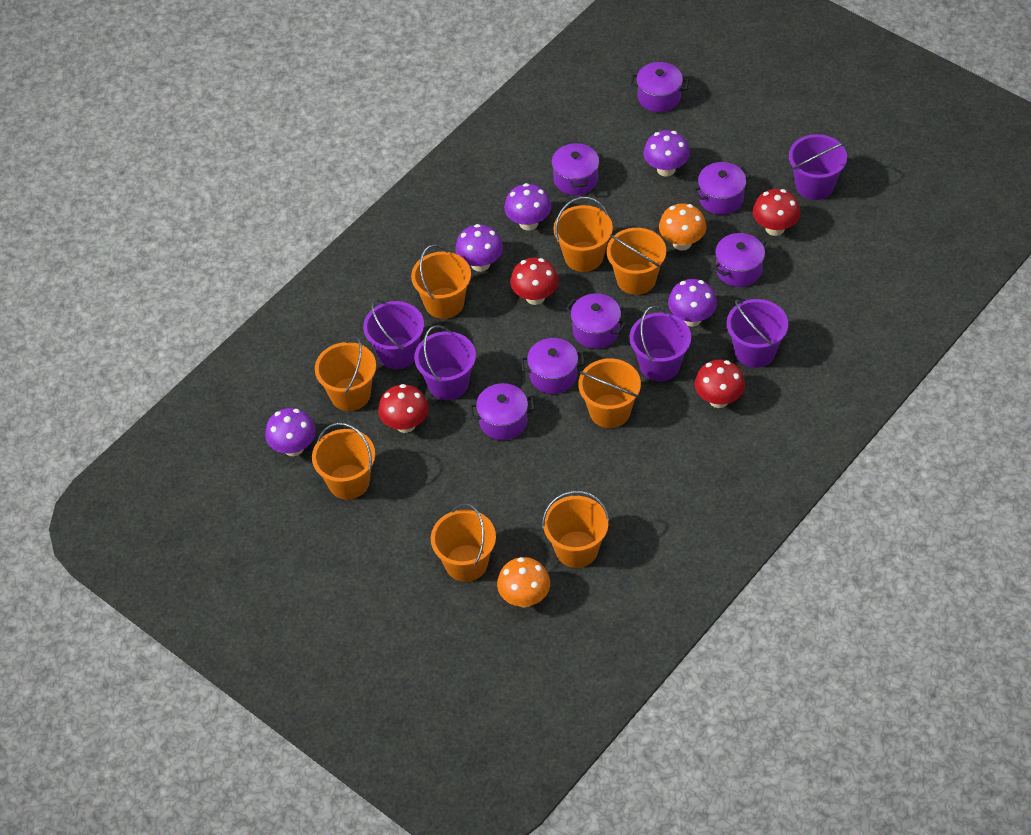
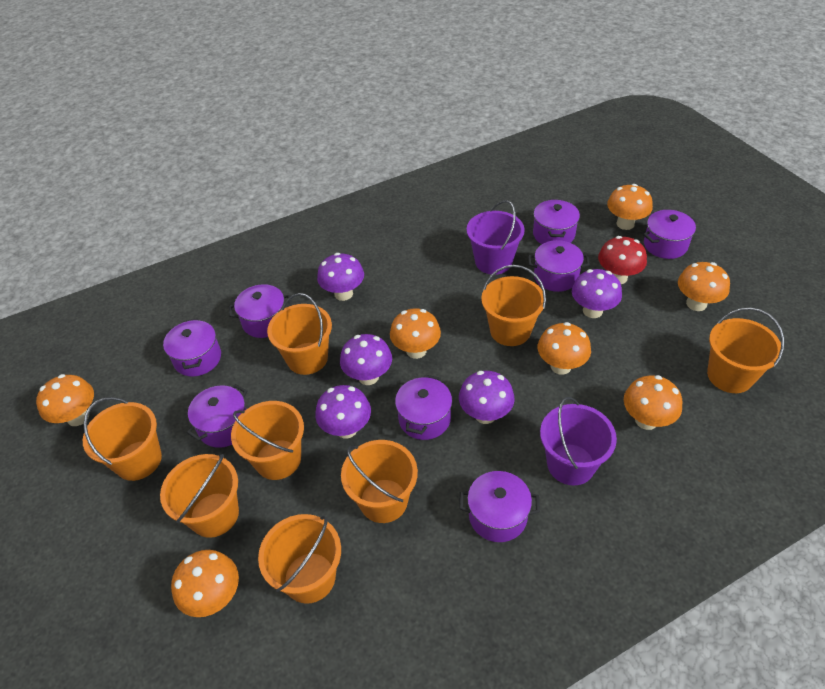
orange mushroom: 2 -> 7
purple bucket: 5 -> 2
purple pot: 7 -> 8
red mushroom: 4 -> 1

